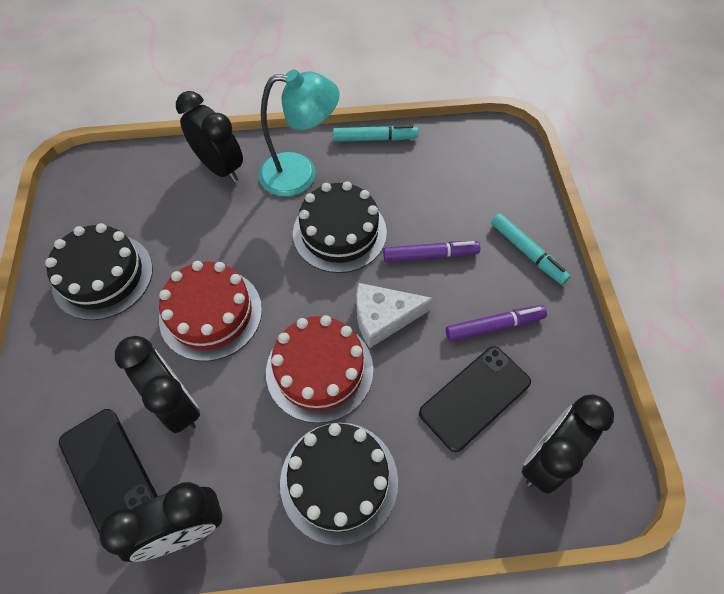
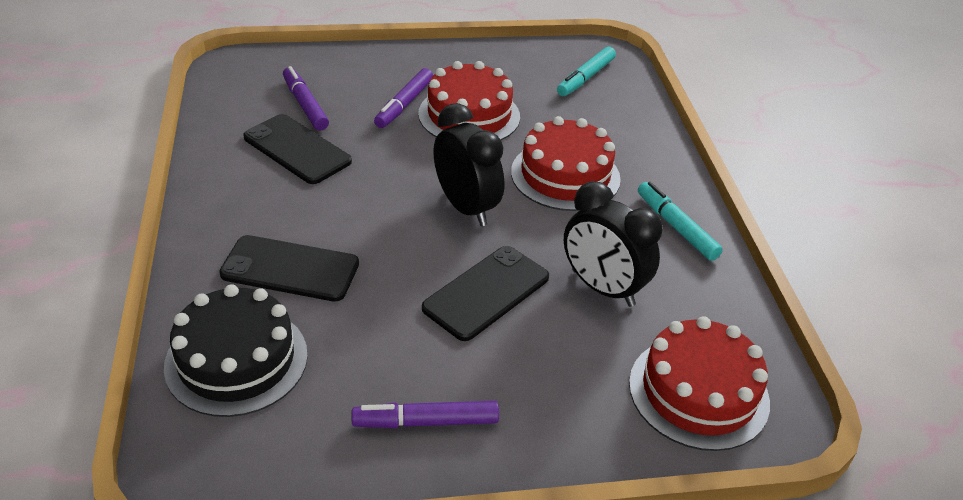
black cake: 3 -> 1
black clock: 4 -> 2
black phone: 2 -> 3
purple marker: 2 -> 3
red cake: 2 -> 3
turquoise lamp: 1 -> 0
white cheese: 1 -> 0

